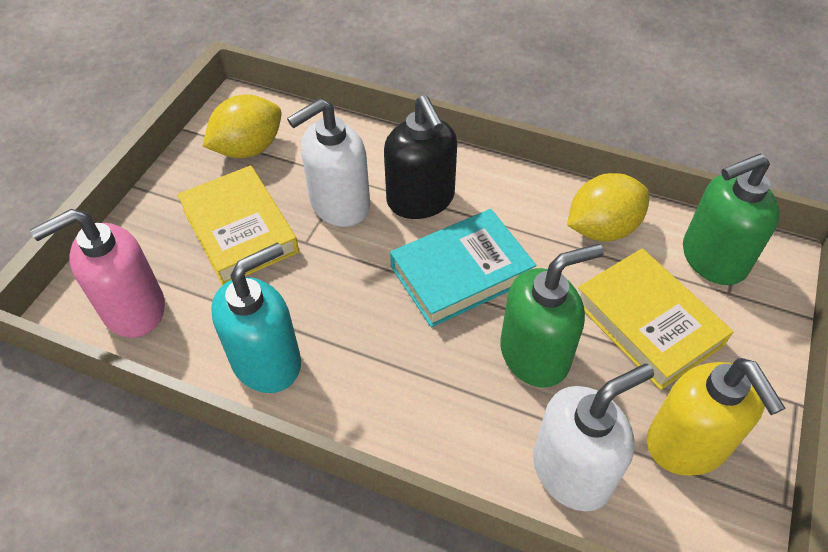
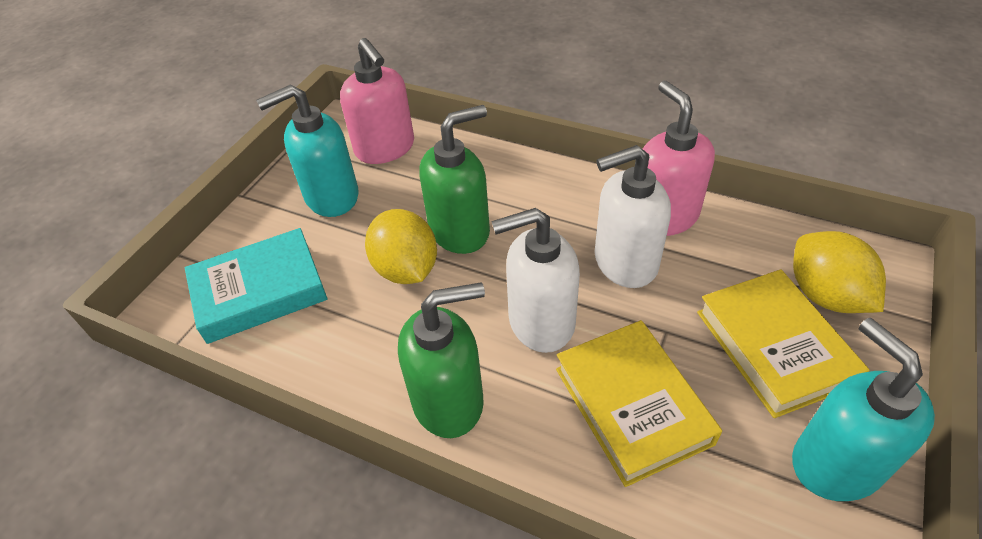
black soap dispenser: 1 -> 0
pink soap dispenser: 1 -> 2
turquoise soap dispenser: 1 -> 2
yellow soap dispenser: 1 -> 0

